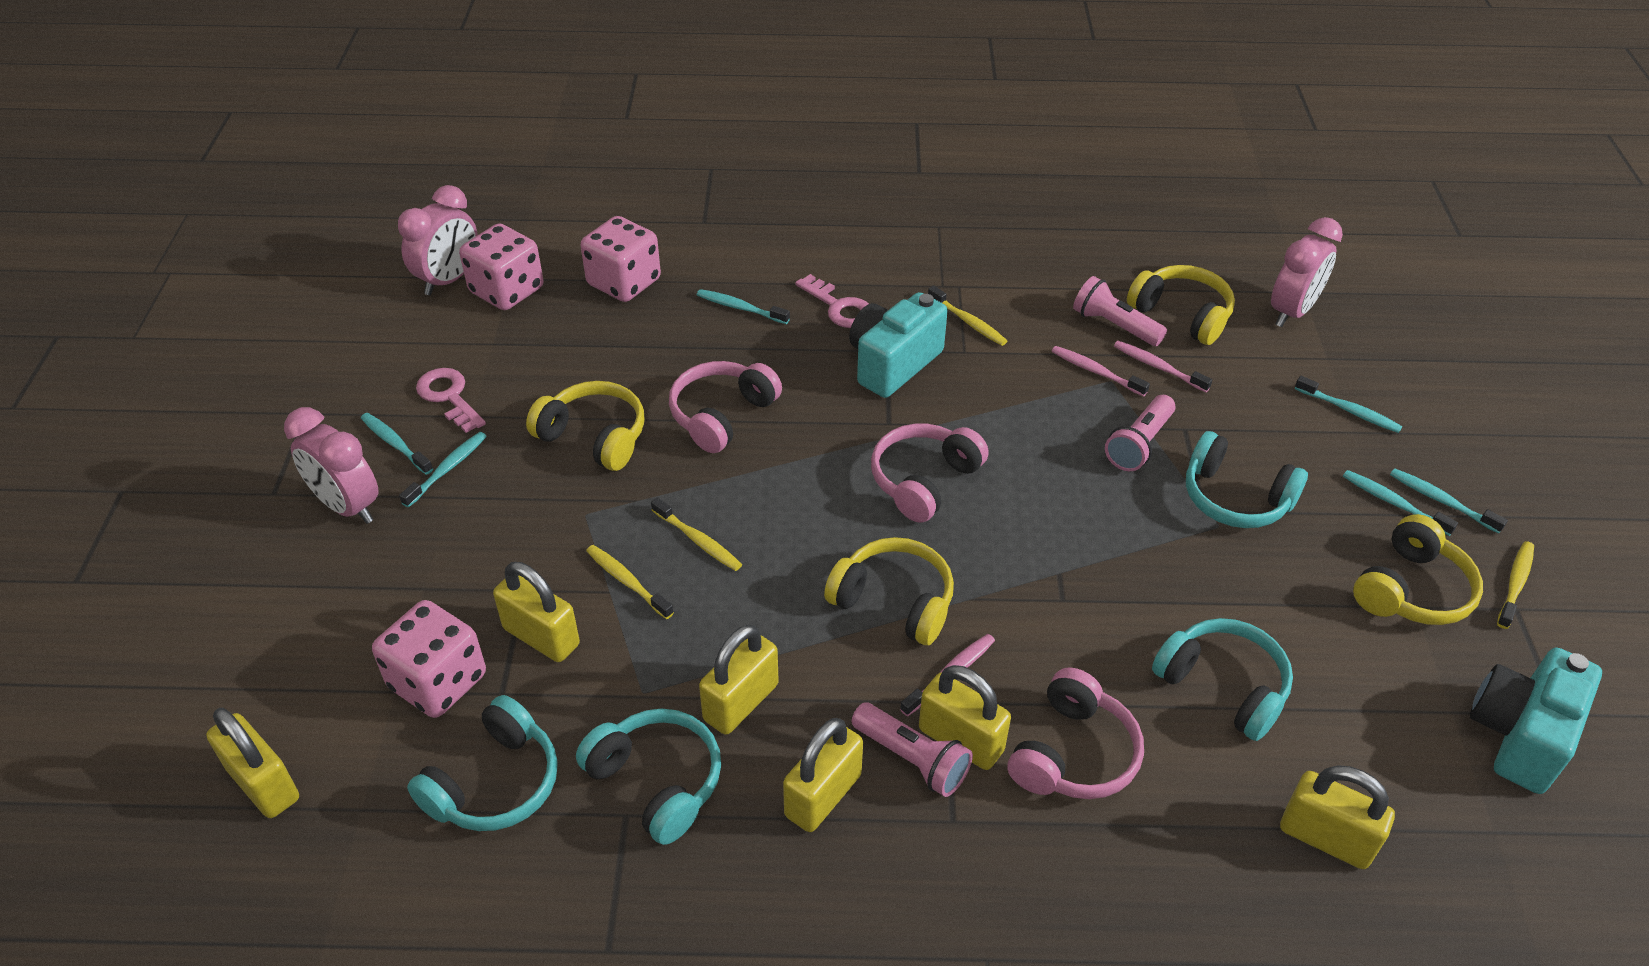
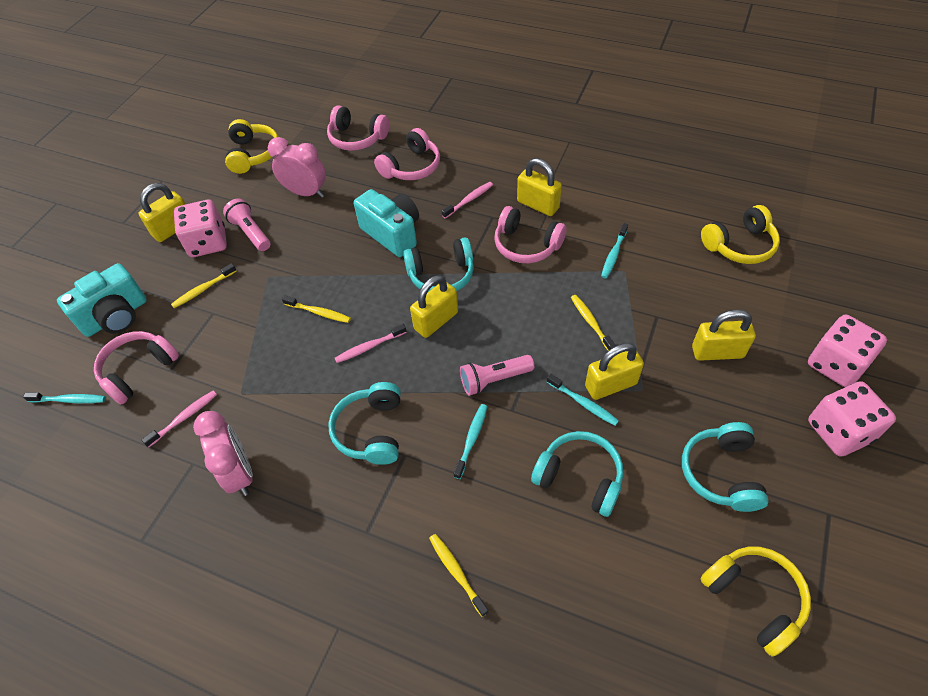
pink clock: 3 -> 2
pink flashlight: 3 -> 2
pink headphones: 3 -> 4
pink key: 2 -> 0
turquoise toothbrush: 6 -> 4
yellow headphones: 4 -> 3
yellow padlock: 6 -> 5

